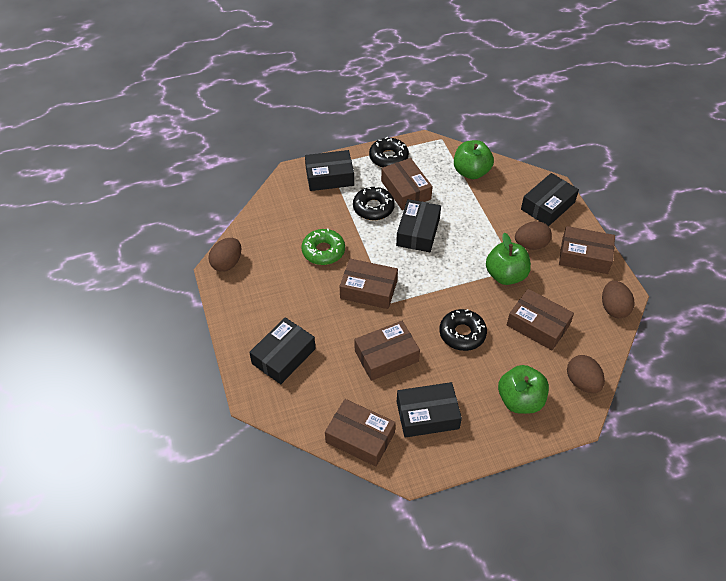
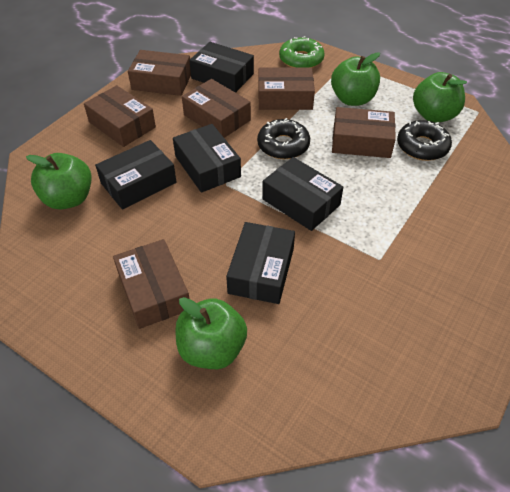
black donut: 3 -> 2
brown egg: 4 -> 0
green apple: 3 -> 4

